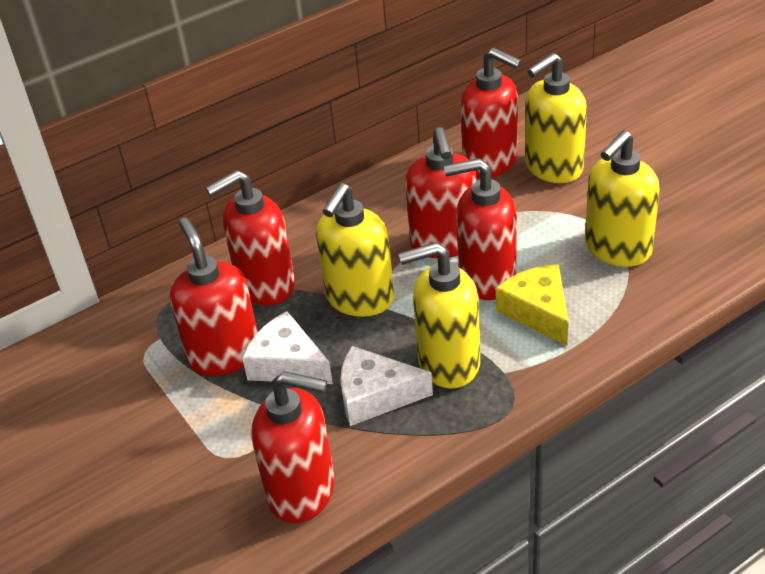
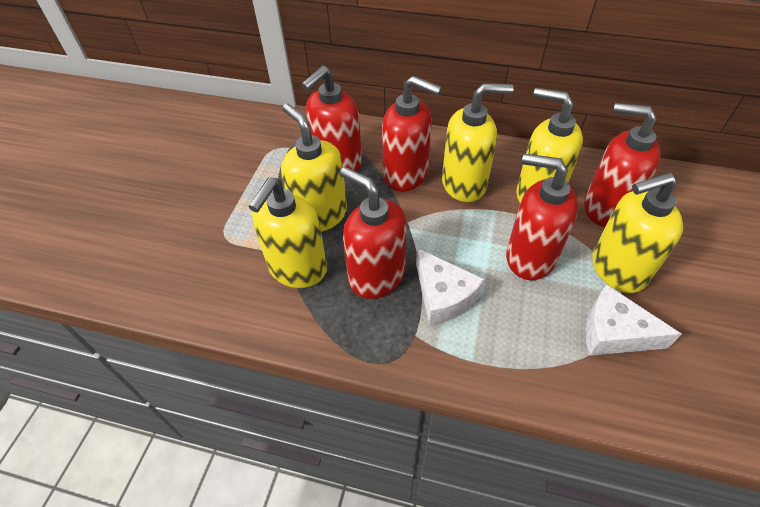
red soap dispenser: 6 -> 5
yellow cheese: 1 -> 0
yellow soap dispenser: 4 -> 5

